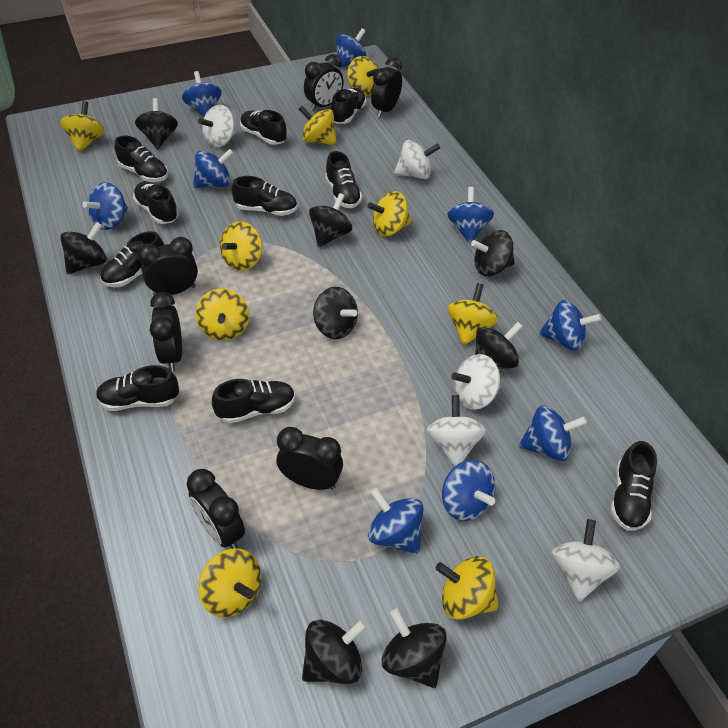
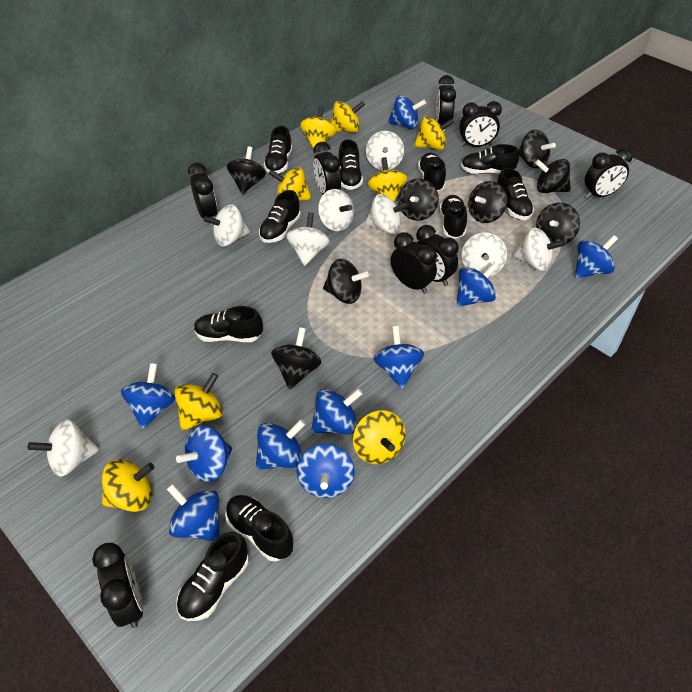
black clock: 6 -> 8
blue spinning top: 9 -> 10
white spinning top: 5 -> 8
yellow spinning top: 9 -> 8

